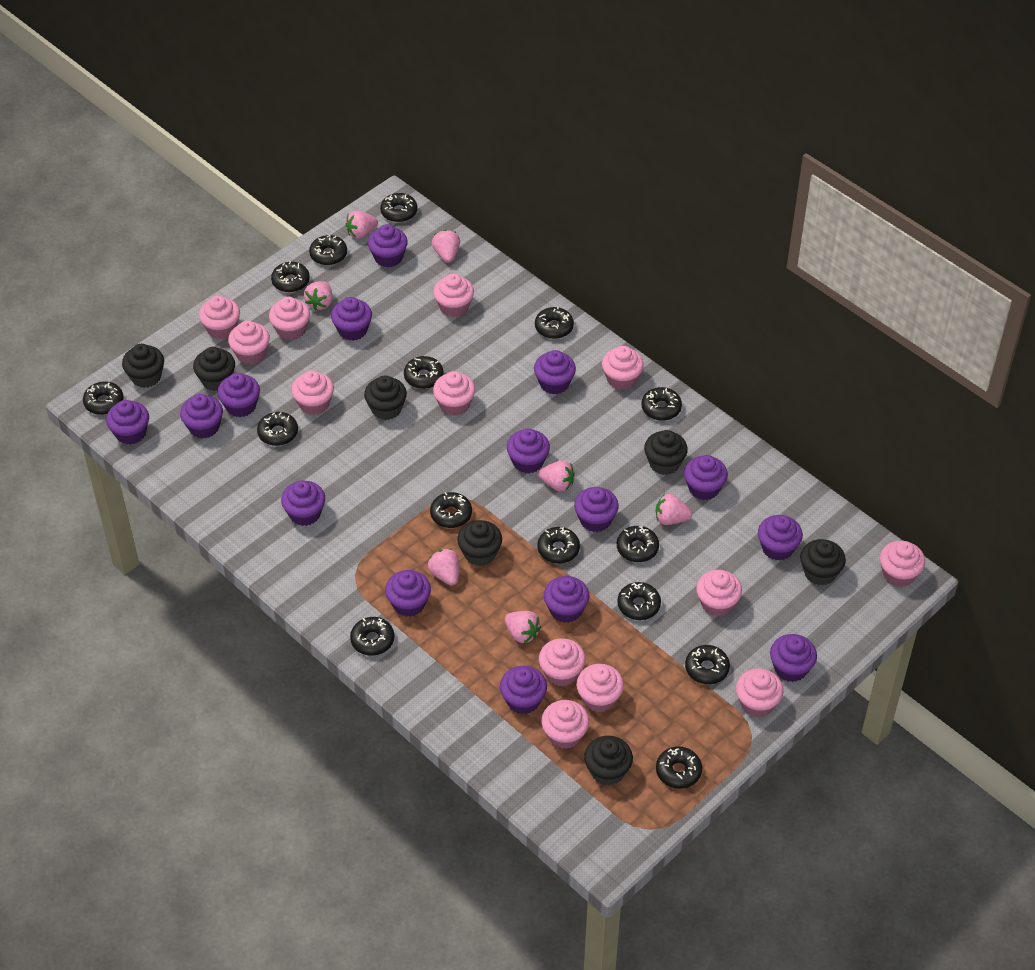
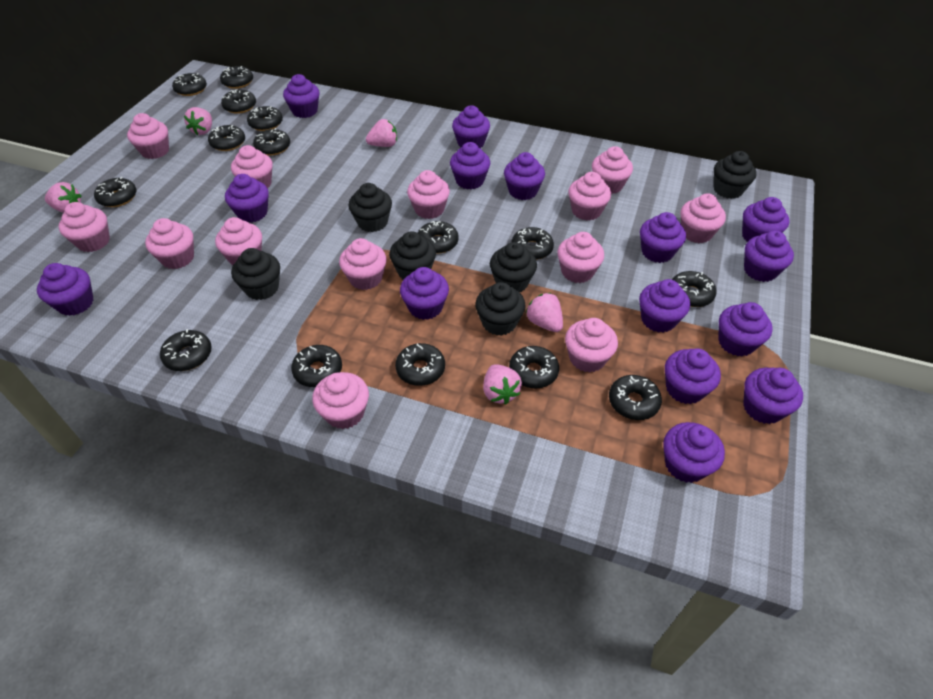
black cupcake: 7 -> 6
pink strawberry: 7 -> 5

